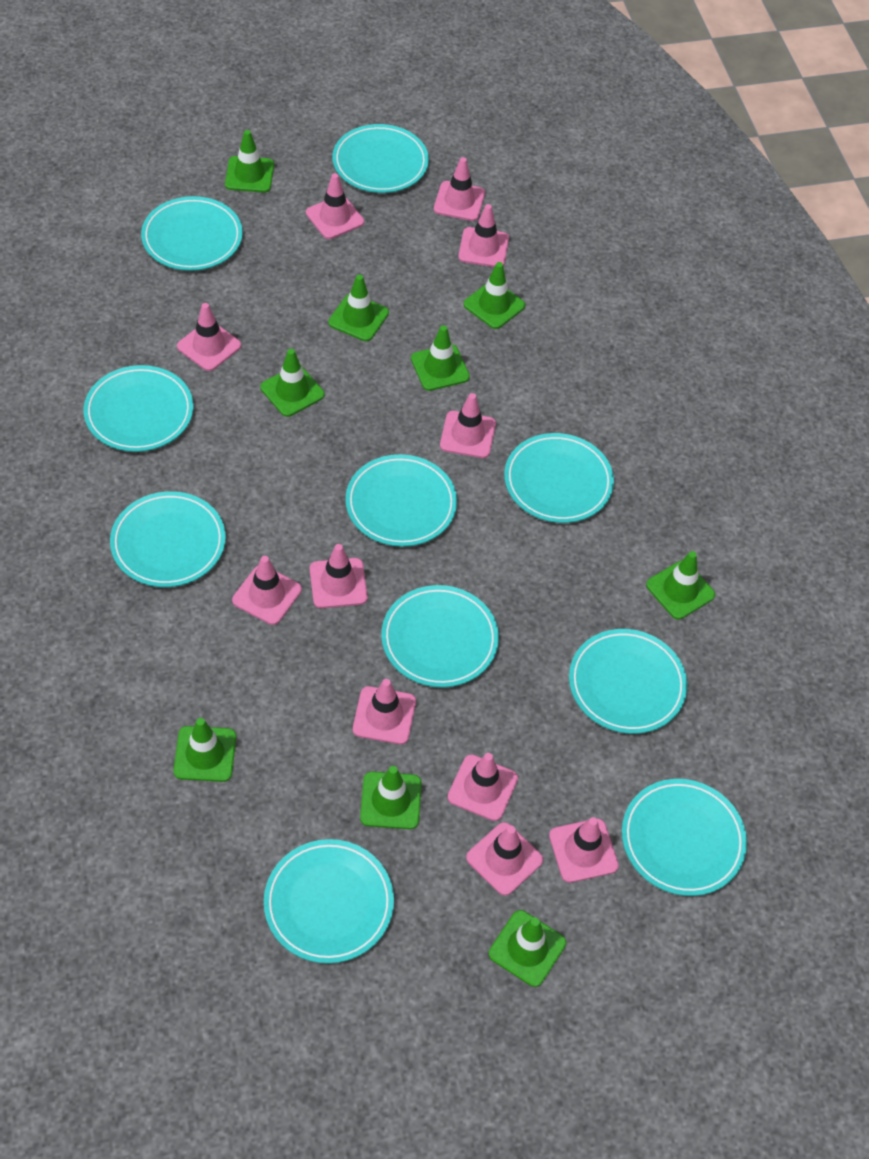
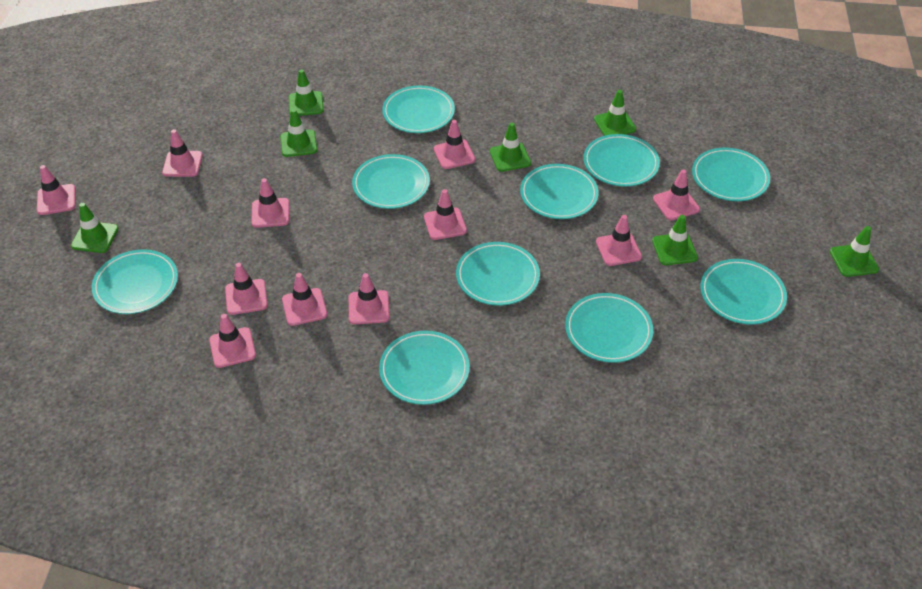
green traffic cone: 9 -> 7

